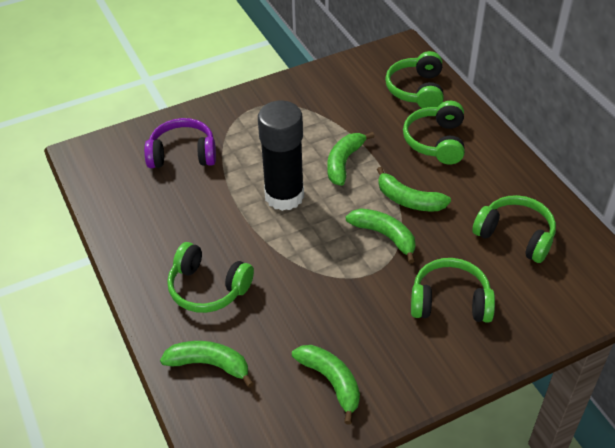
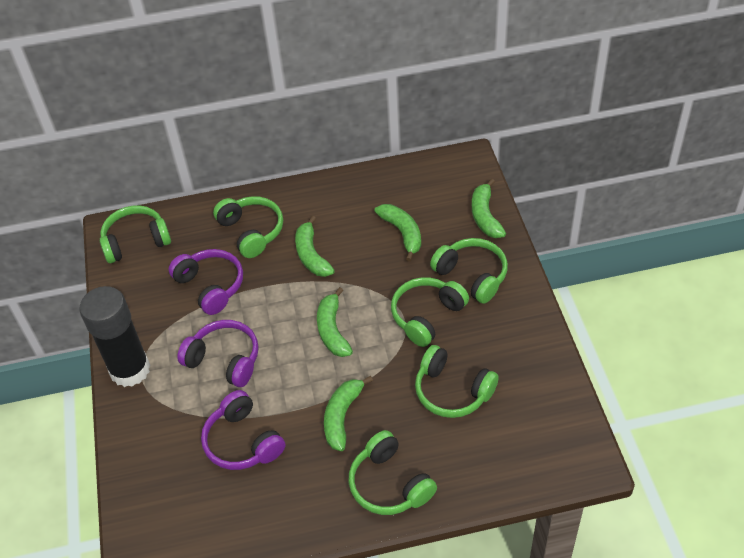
green headphones: 5 -> 6
purple headphones: 1 -> 3

